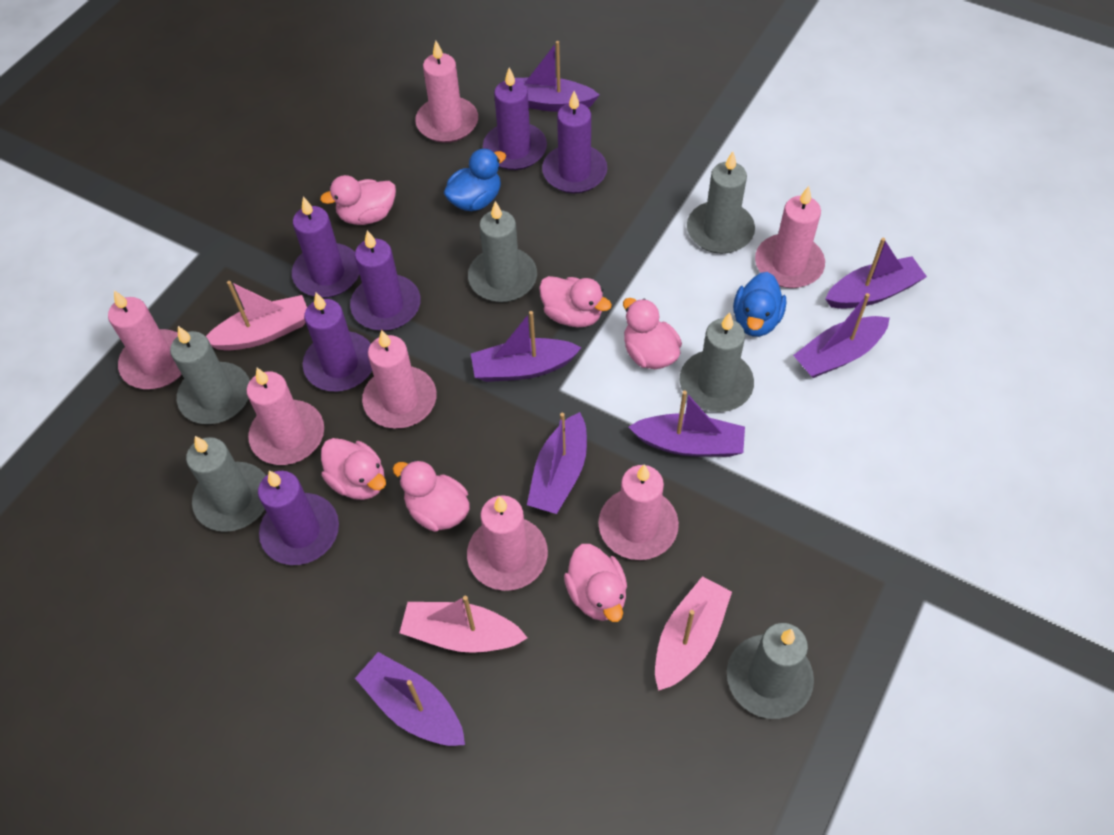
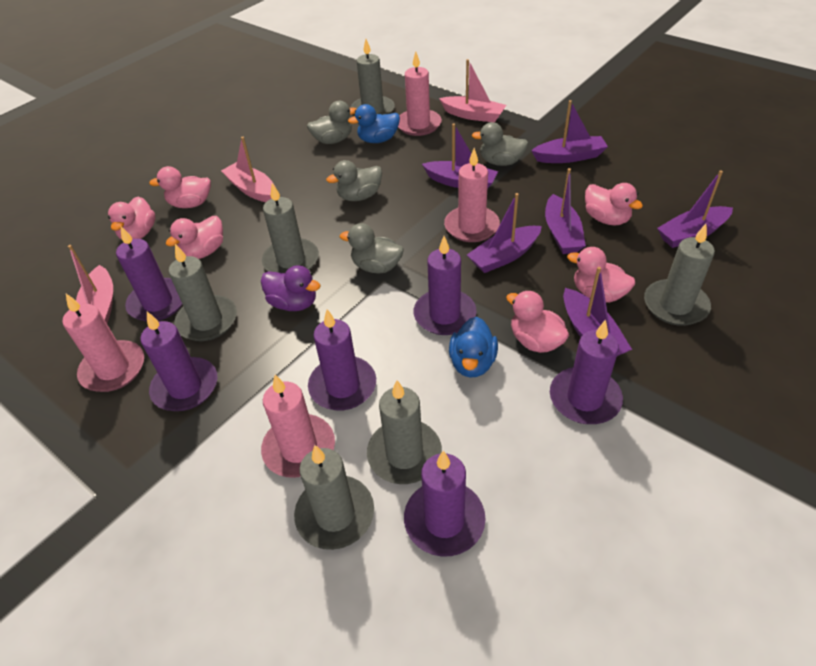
grey duck: 0 -> 4
pink candle: 7 -> 4
purple boat: 7 -> 6
purple duck: 0 -> 1

